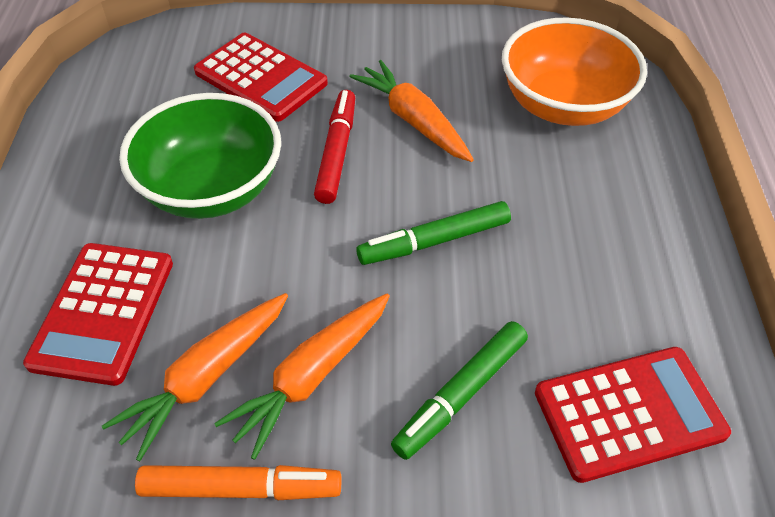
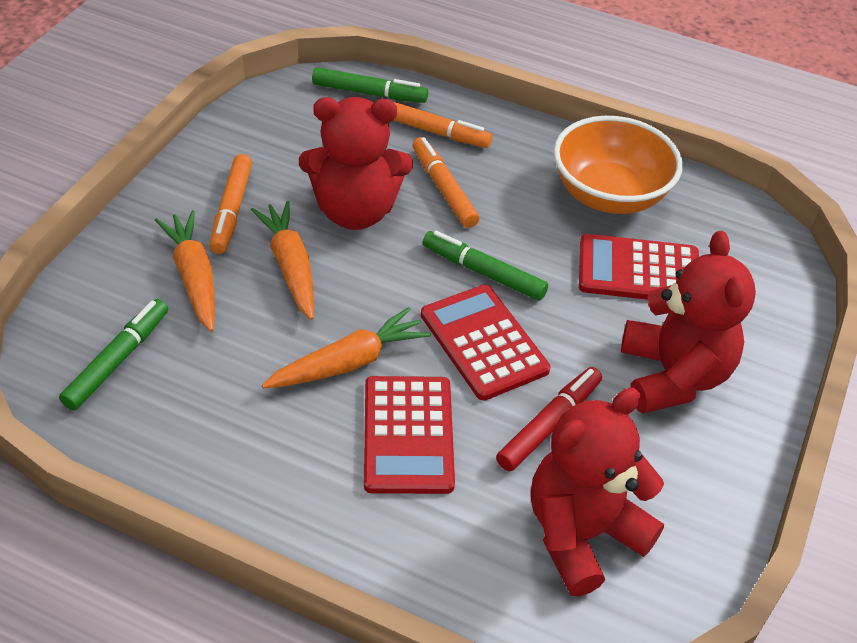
green bowl: 1 -> 0
green marker: 2 -> 3
orange marker: 1 -> 3
red teddy bear: 0 -> 3

